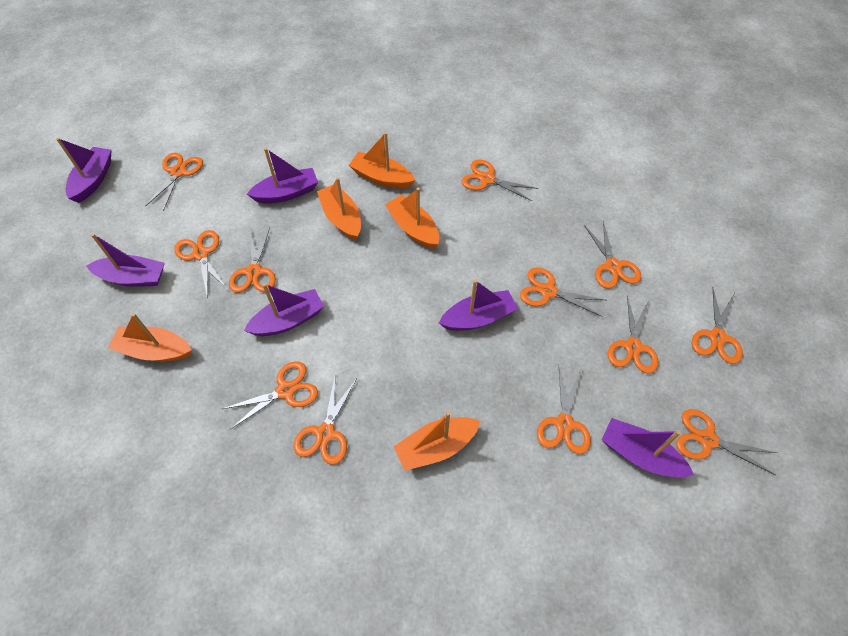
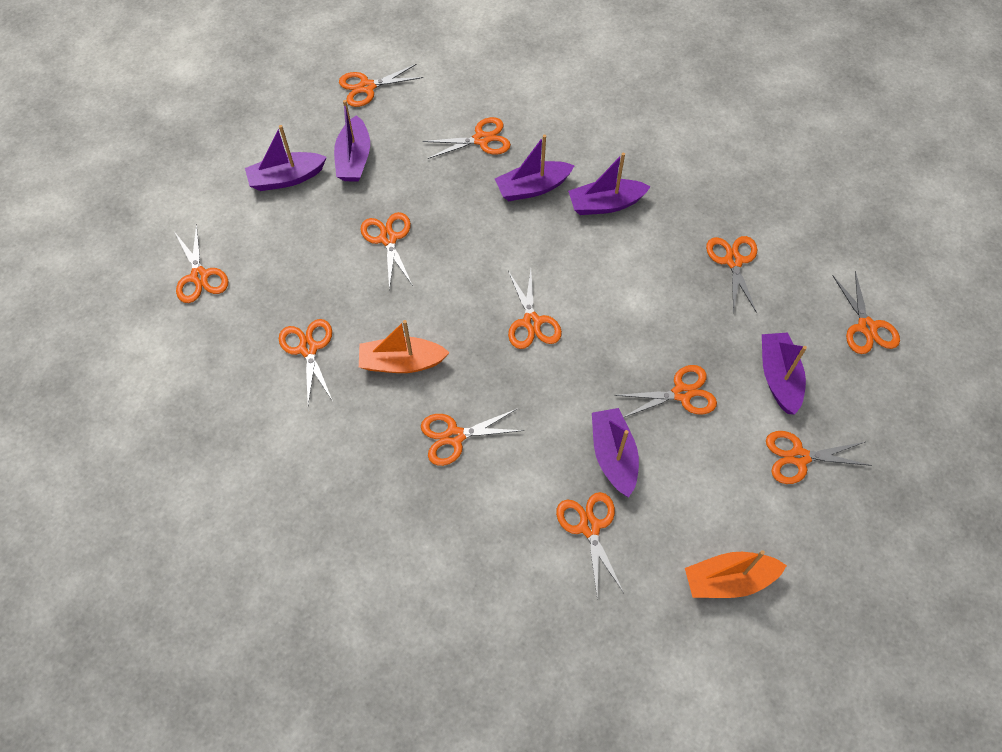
orange boat: 5 -> 2

